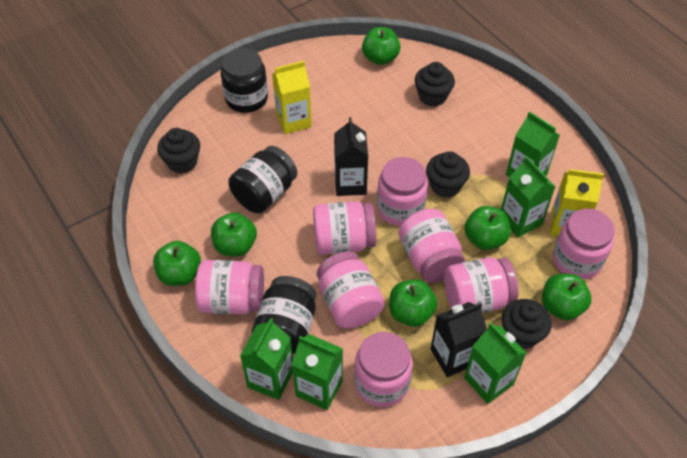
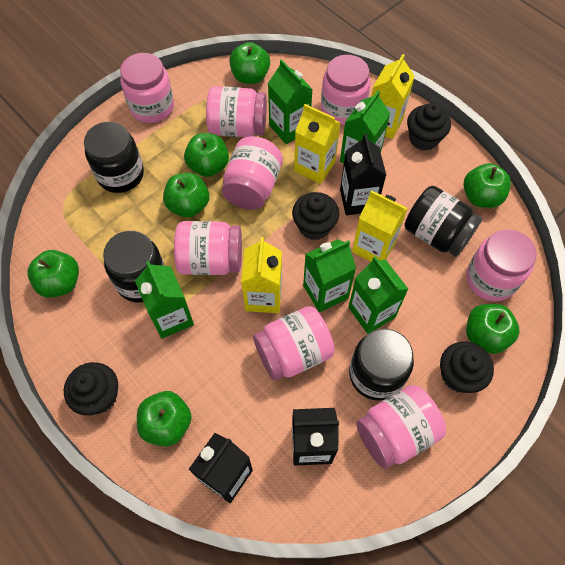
black carton: 2 -> 3
black jar: 3 -> 4
green apple: 6 -> 7
yellow carton: 2 -> 4

